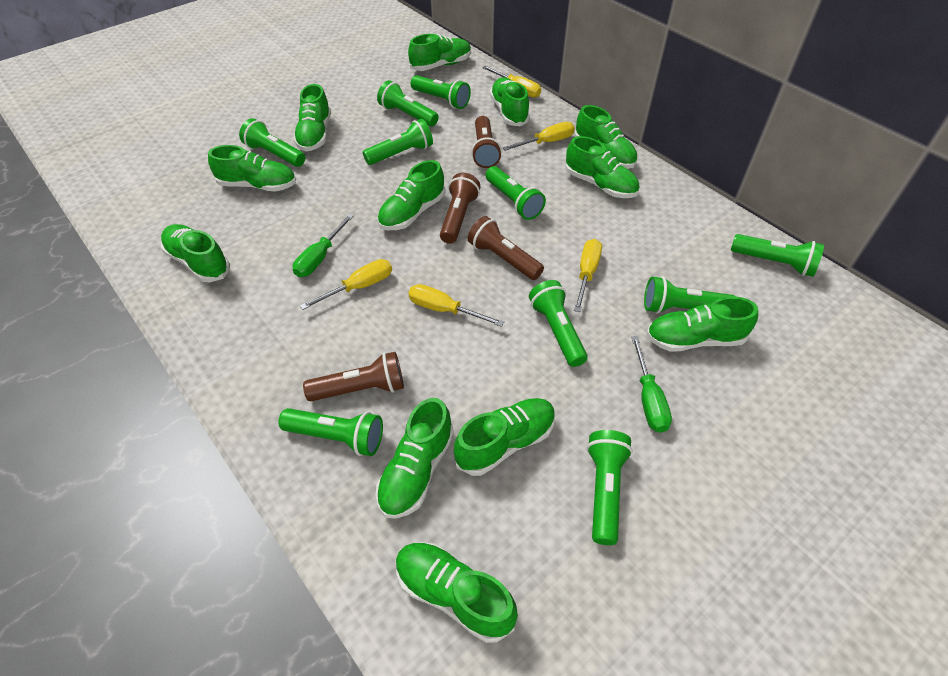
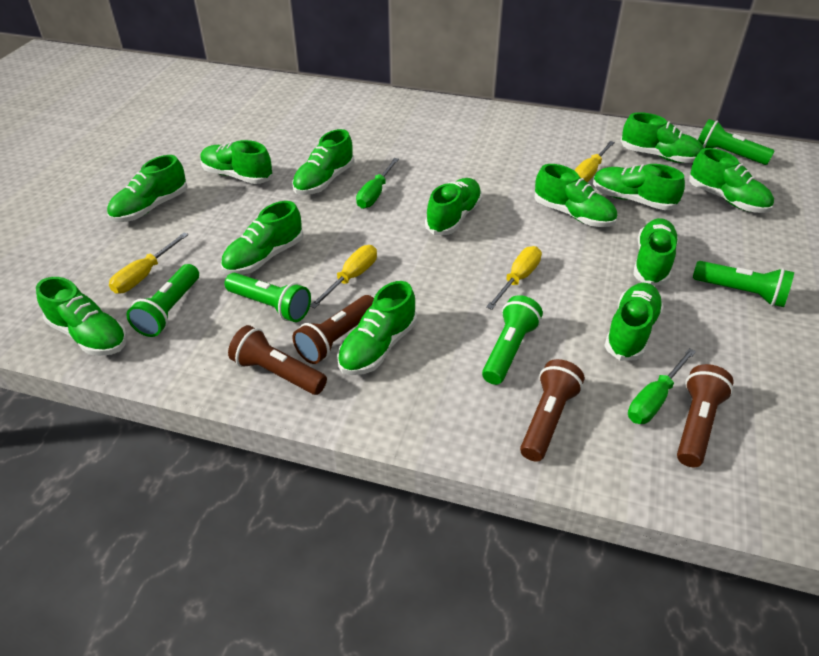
green flashlight: 10 -> 5
green shoe: 12 -> 13
yellow screwdriver: 5 -> 4

